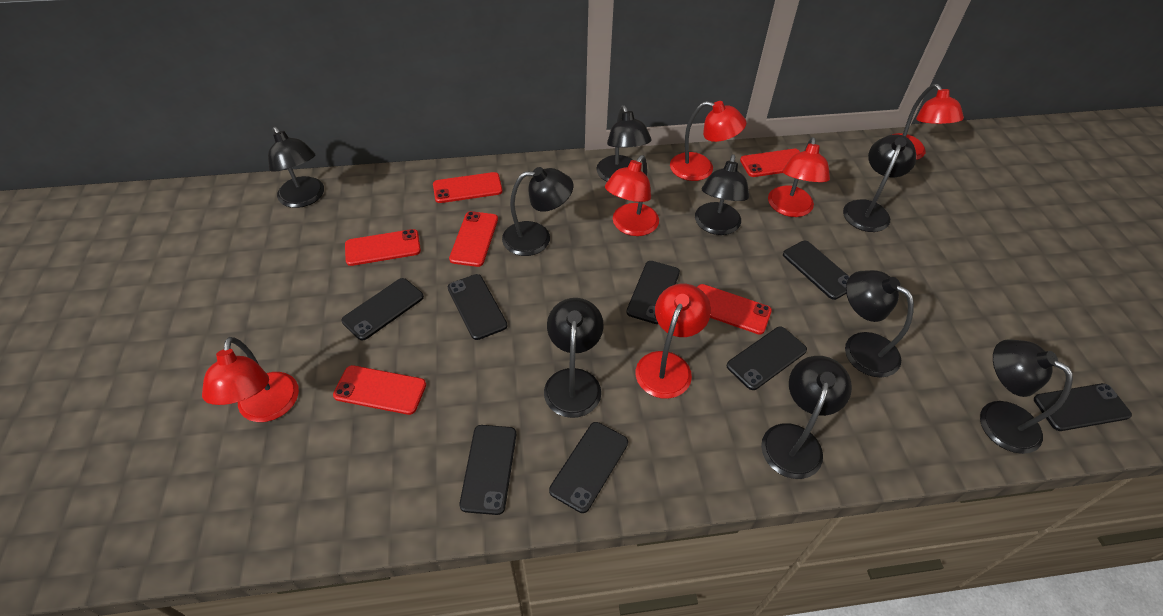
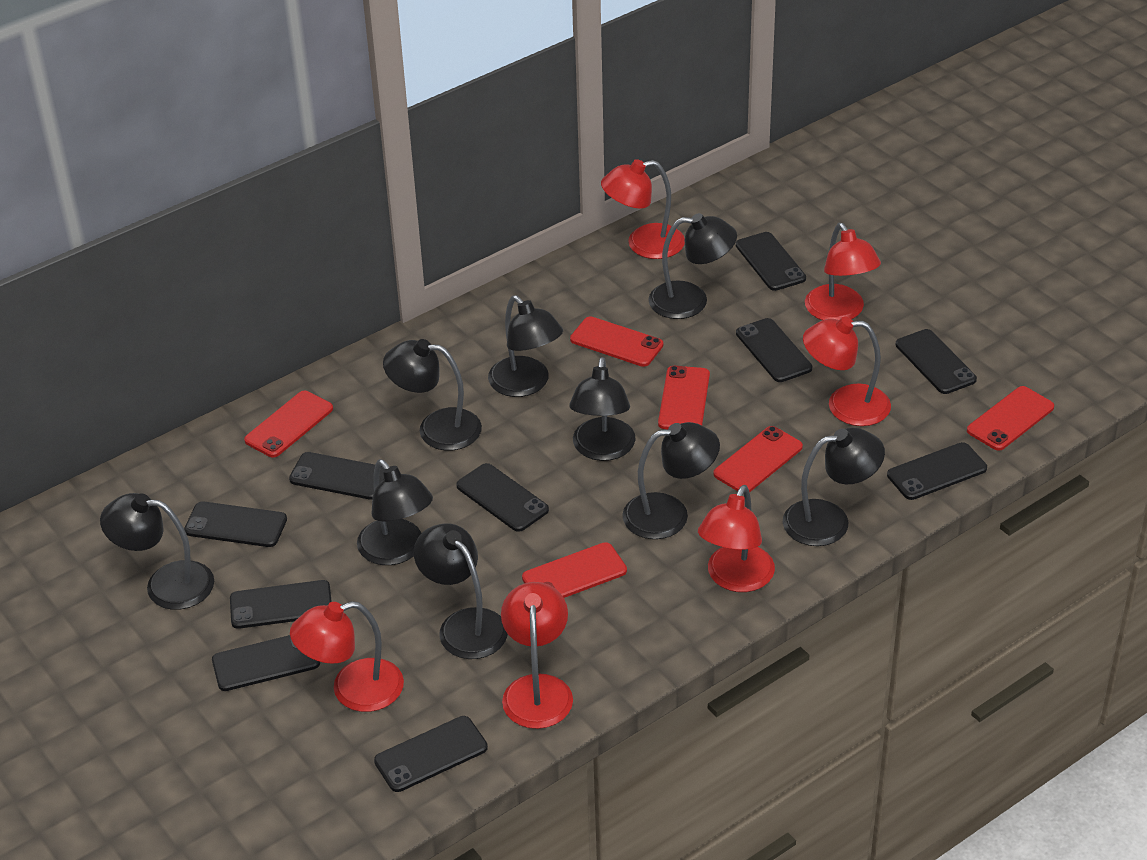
black phone: 8 -> 10

